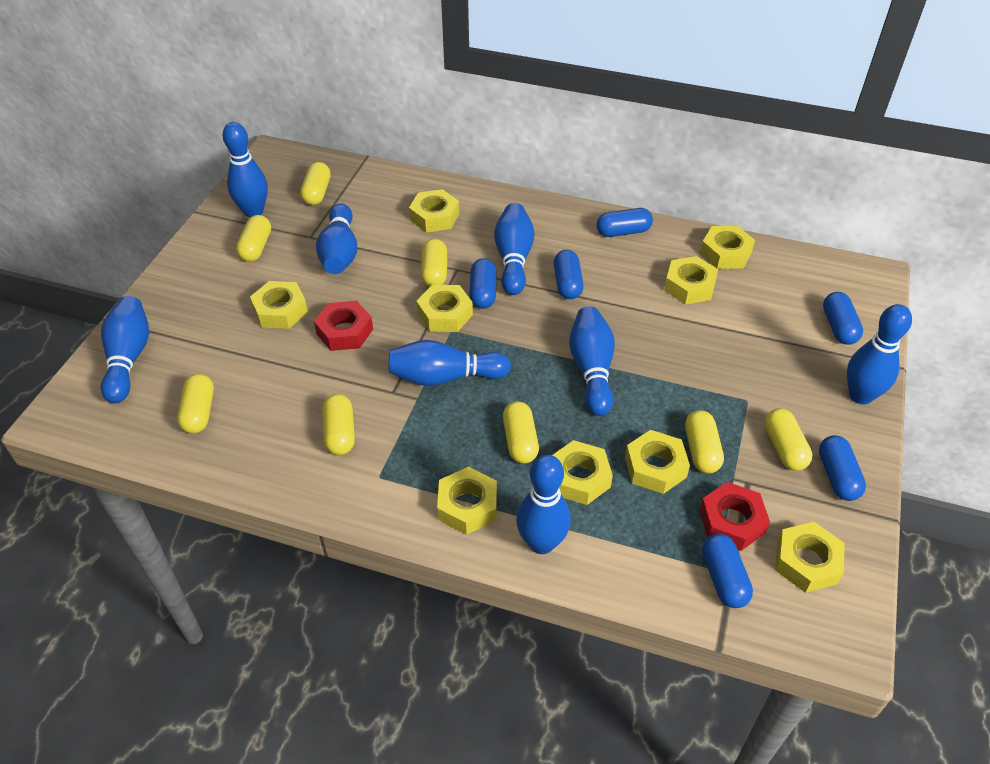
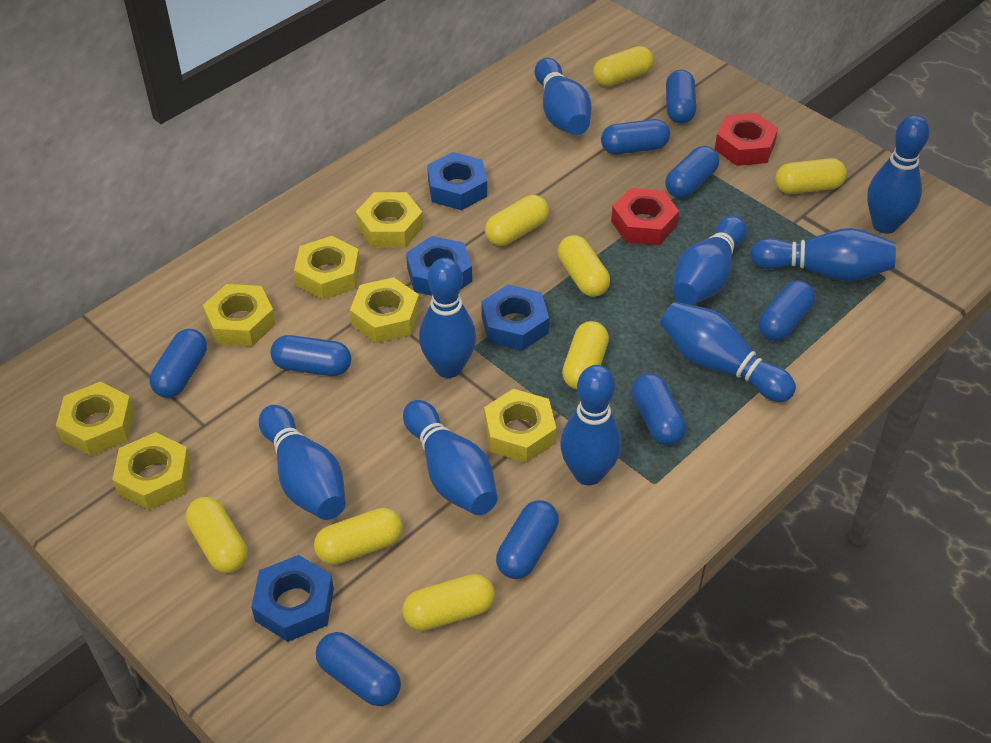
blue bowling pin: 8 -> 9
blue capsule: 6 -> 9
blue nut: 0 -> 4
yellow nut: 9 -> 7

